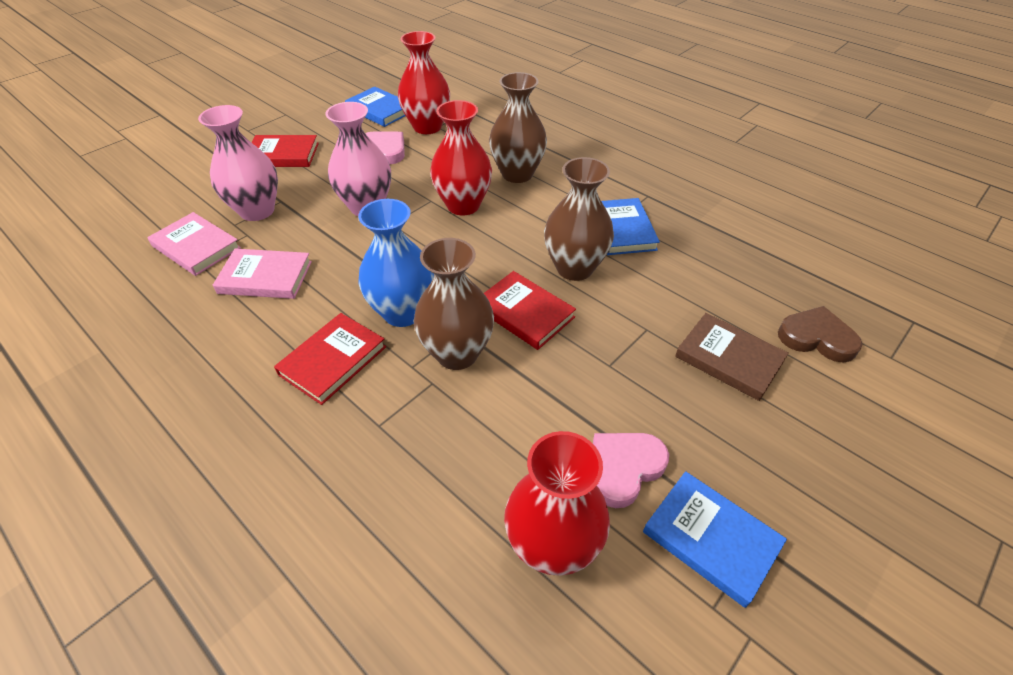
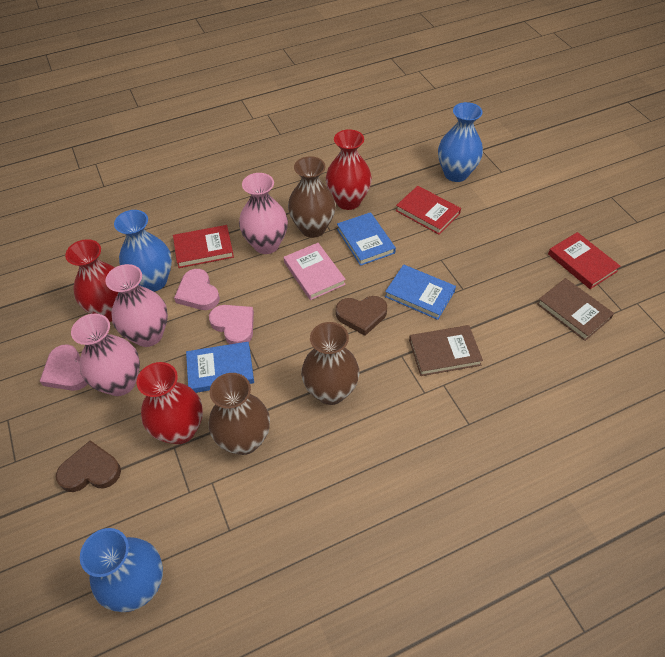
blue vase: 1 -> 3
brown book: 1 -> 2
brown heart: 1 -> 2
pink book: 2 -> 1
pink heart: 2 -> 3
pink vase: 2 -> 3

